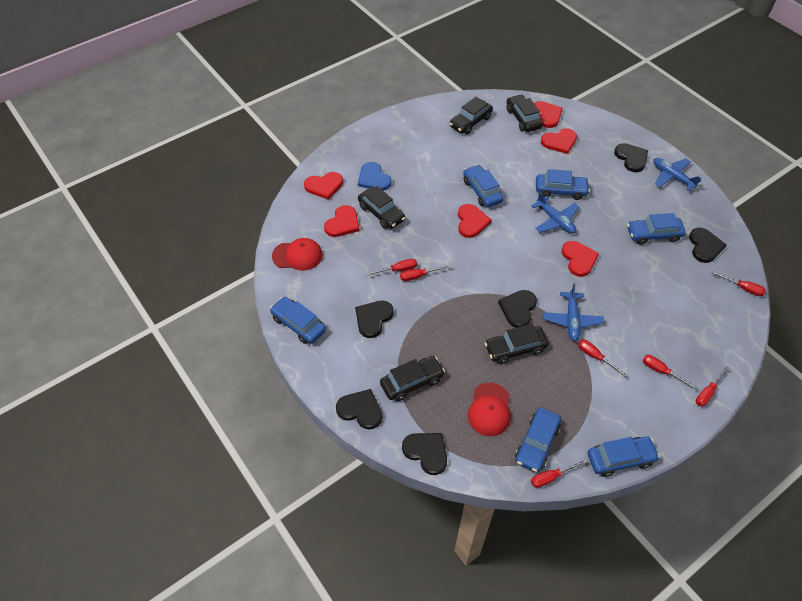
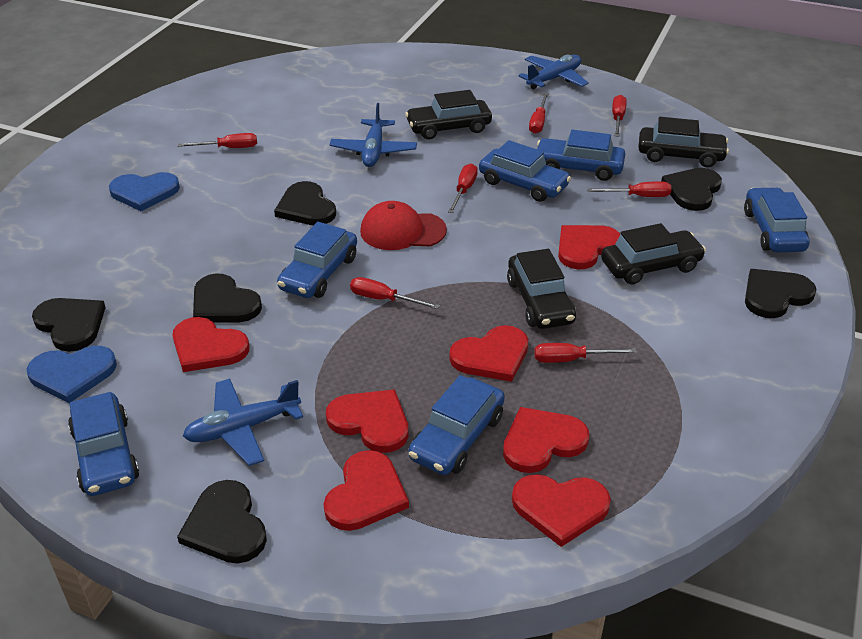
black car: 5 -> 4
blue heart: 1 -> 2
red cap: 2 -> 1
red heart: 6 -> 7

